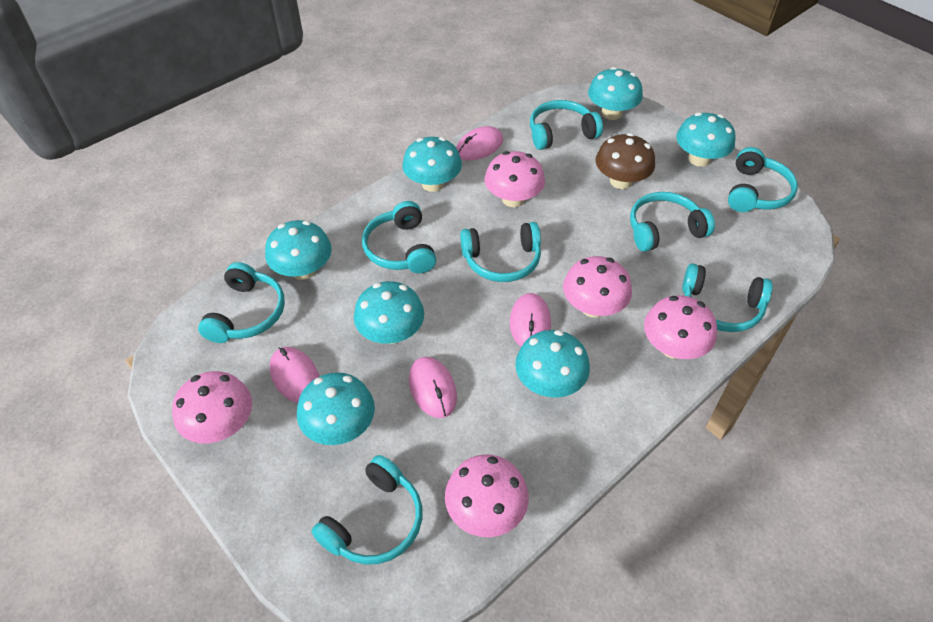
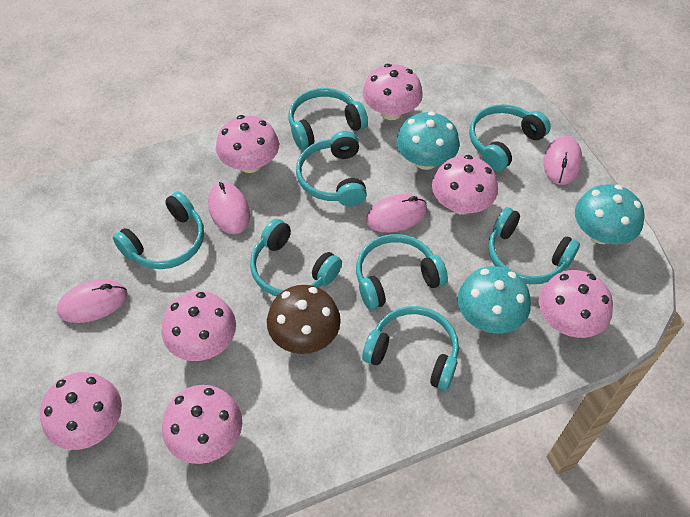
pink mushroom: 5 -> 7
turquoise mushroom: 7 -> 3

